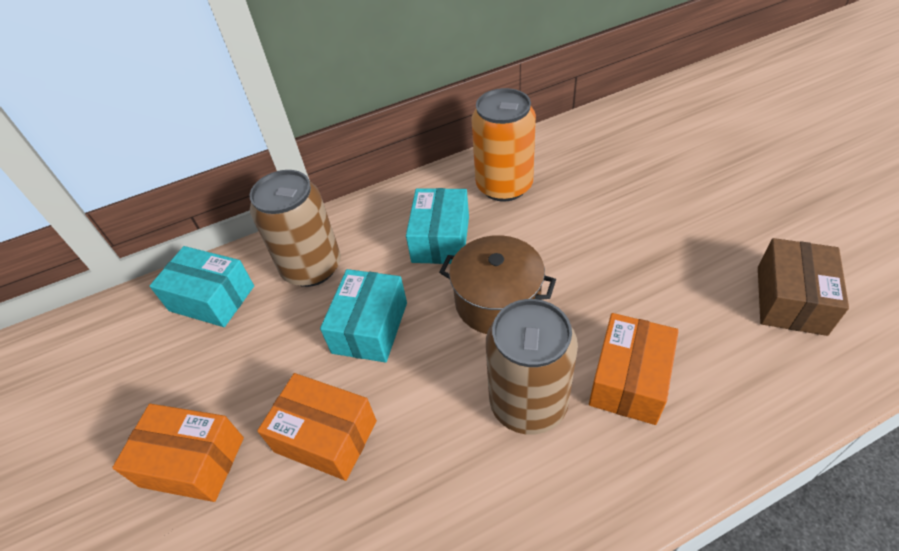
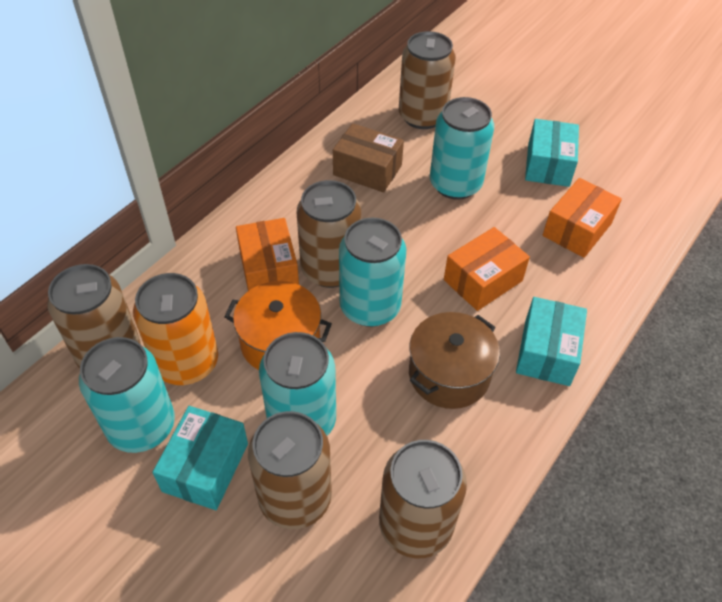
brown can: 2 -> 5
orange pot: 0 -> 1
turquoise can: 0 -> 4

